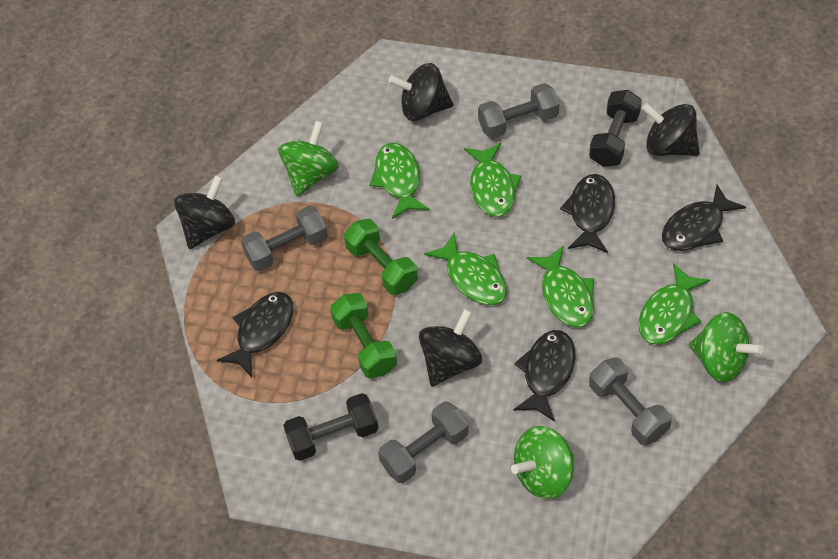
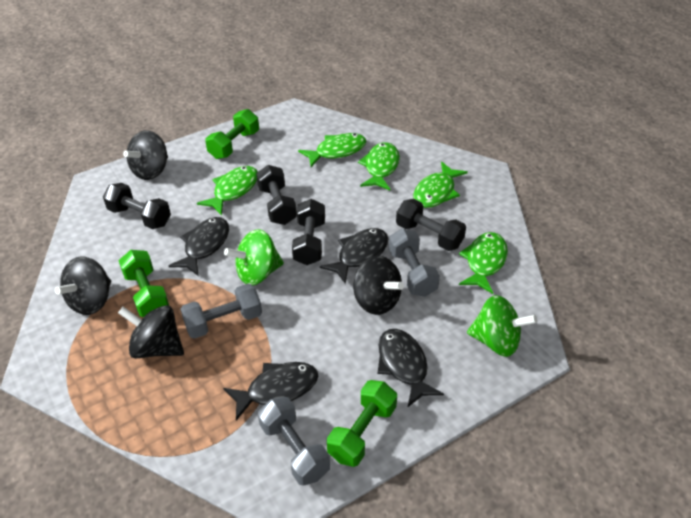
black dumbbell: 2 -> 4
green dumbbell: 2 -> 3
green spinning top: 3 -> 2
grey dumbbell: 4 -> 3

